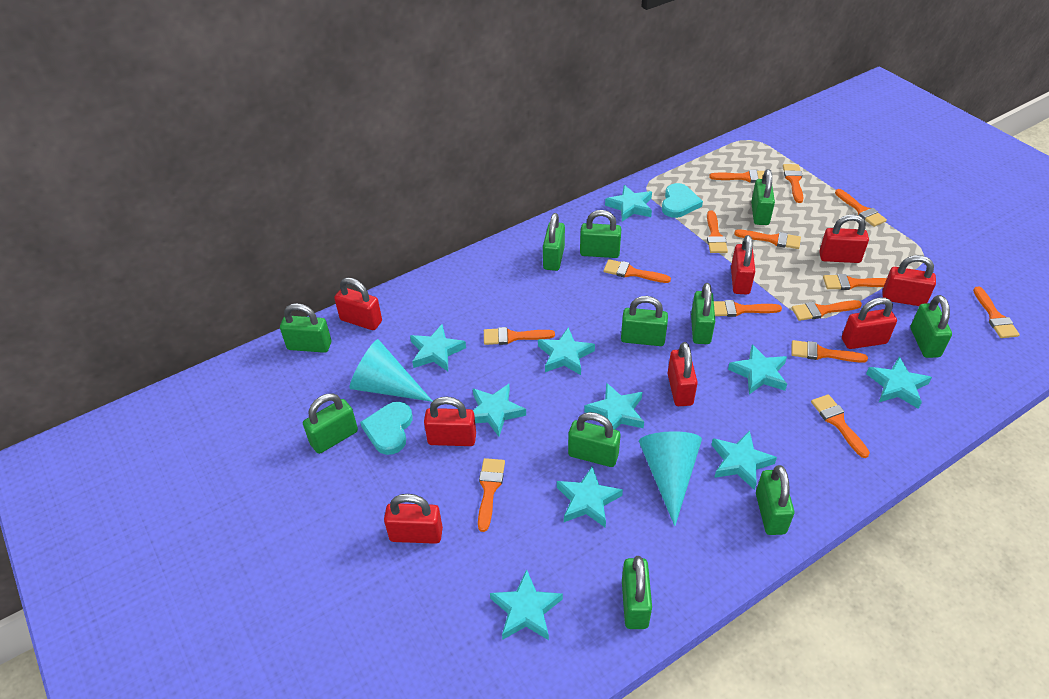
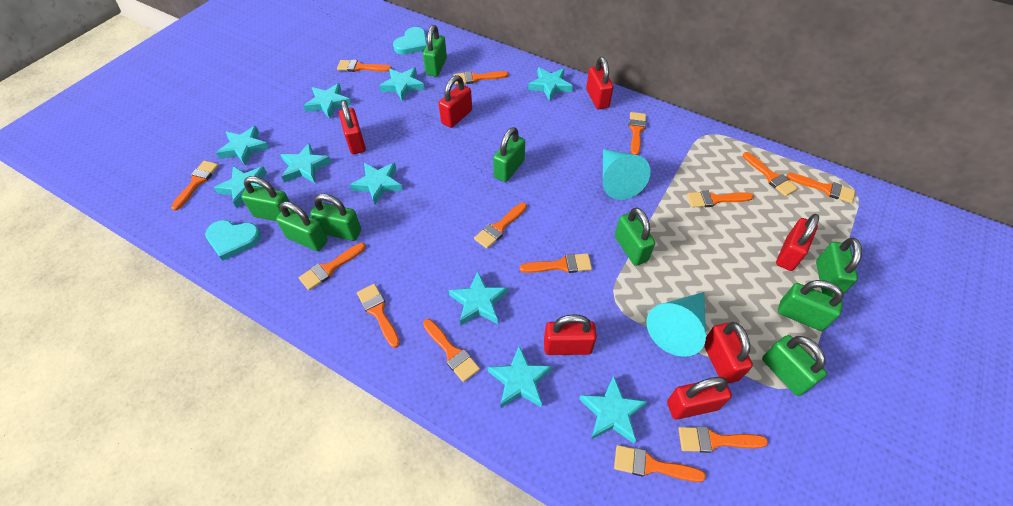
green padlock: 11 -> 9
red padlock: 8 -> 7

